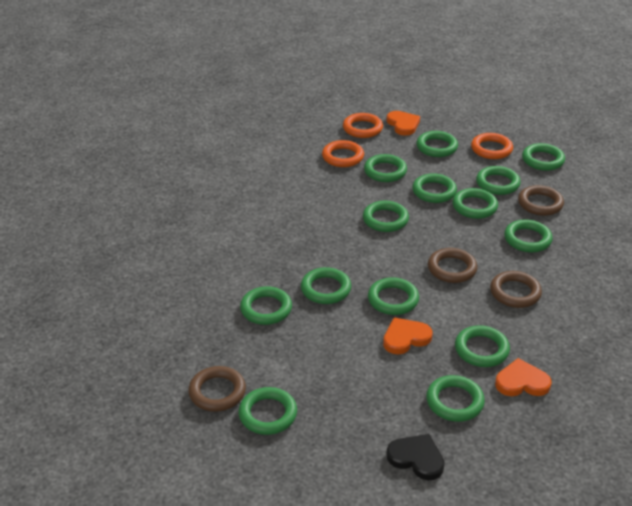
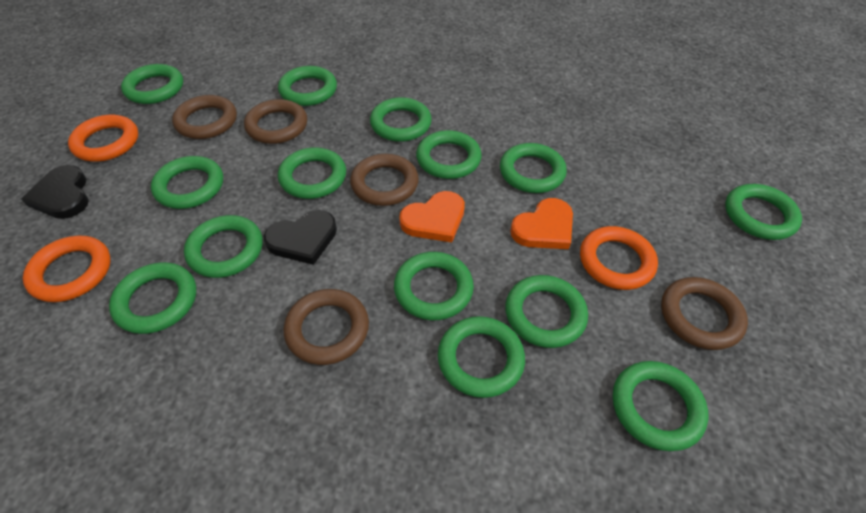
black heart: 1 -> 2
brown ring: 4 -> 5
orange heart: 3 -> 2

